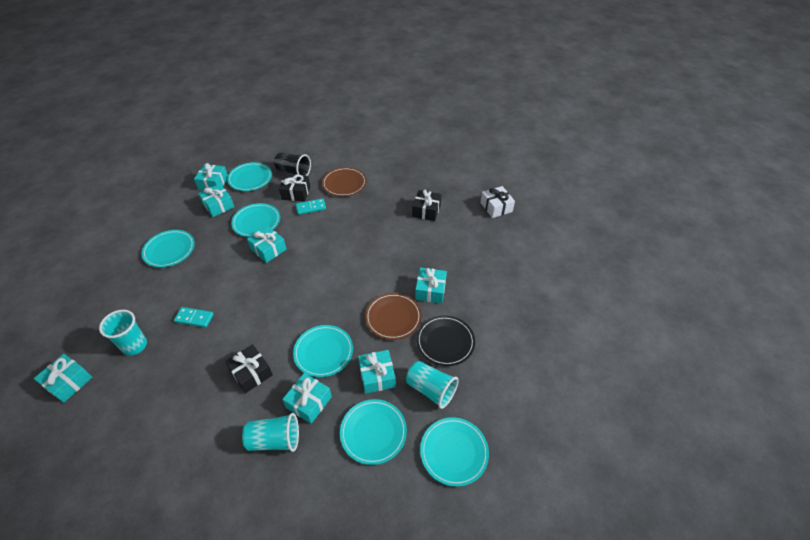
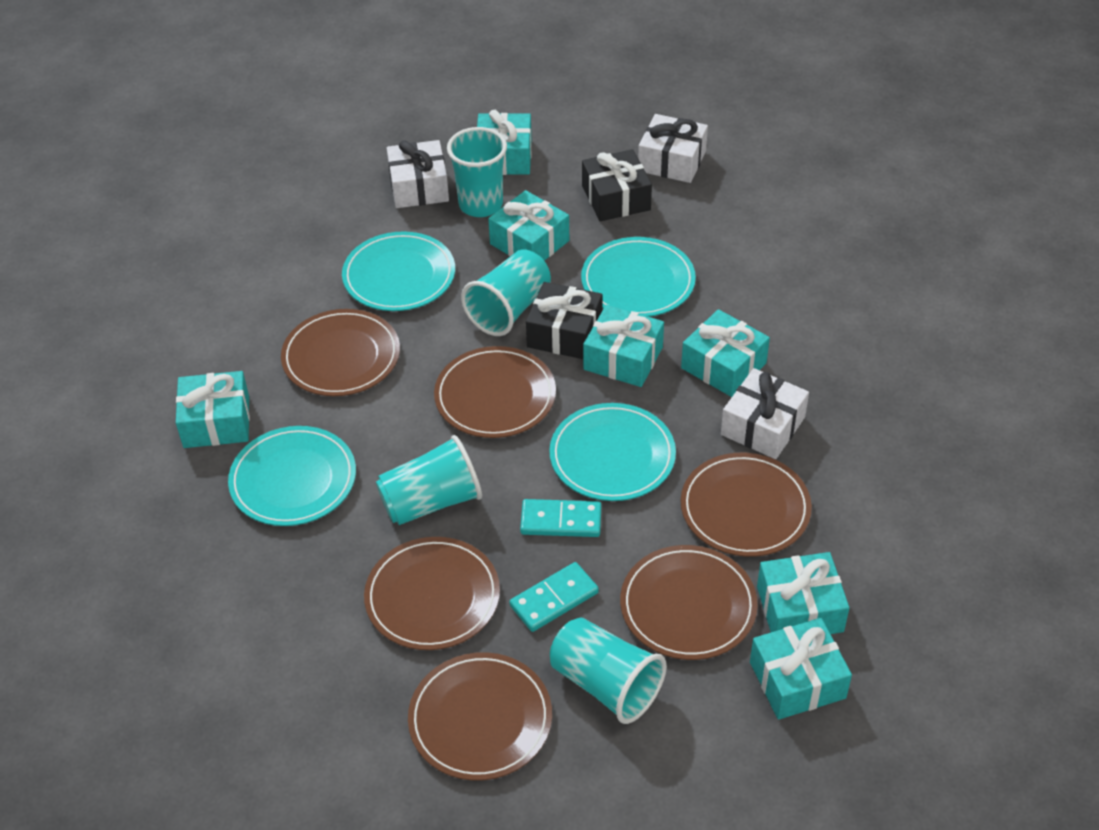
black cup: 1 -> 0
black gift: 3 -> 2
black plate: 1 -> 0
brown plate: 2 -> 6
turquoise cup: 3 -> 4
turquoise plate: 6 -> 4
white gift: 1 -> 3

